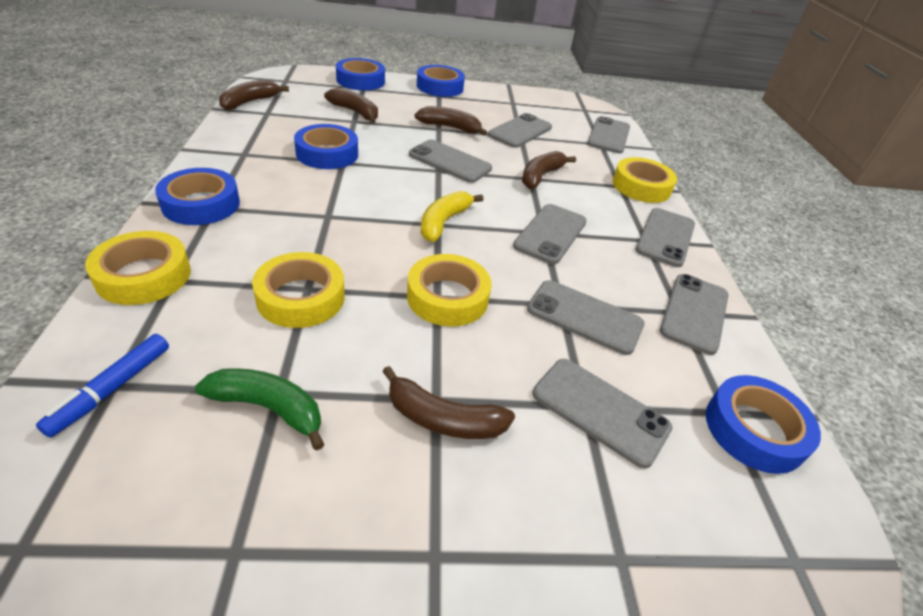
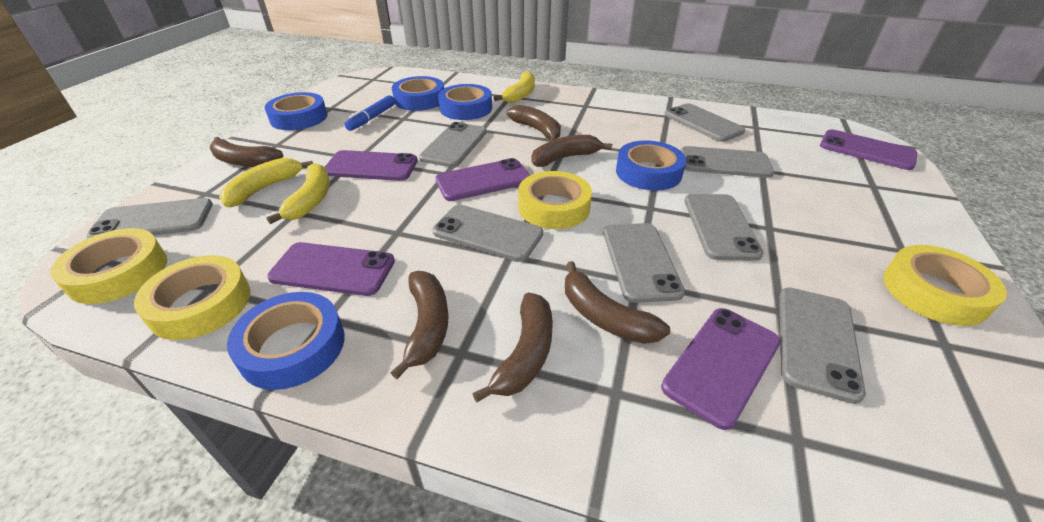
brown banana: 5 -> 6
green banana: 1 -> 0
purple phone: 0 -> 5
yellow banana: 1 -> 3

